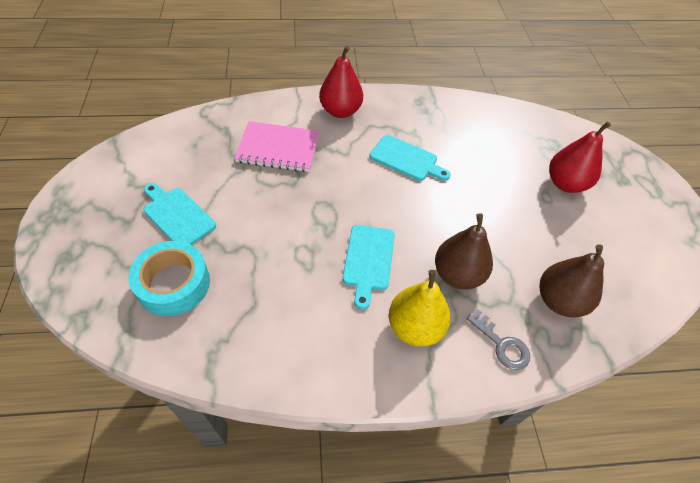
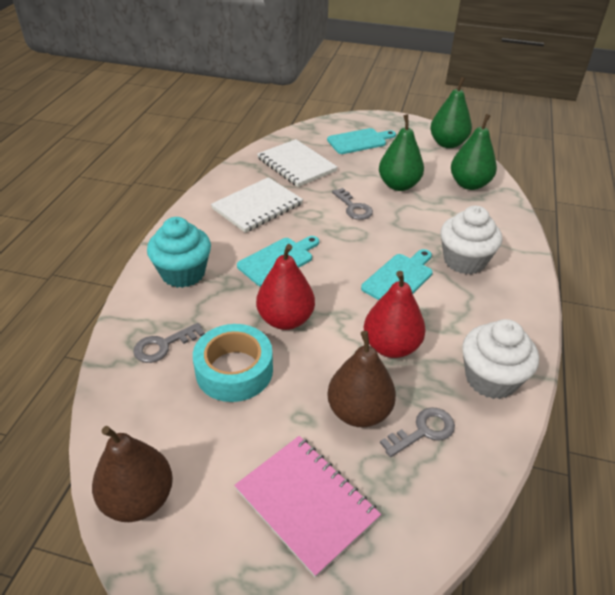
green pear: 0 -> 3
grey key: 1 -> 3
turquoise cupcake: 0 -> 1
white cupcake: 0 -> 2
white notebook: 0 -> 2
yellow pear: 1 -> 0

